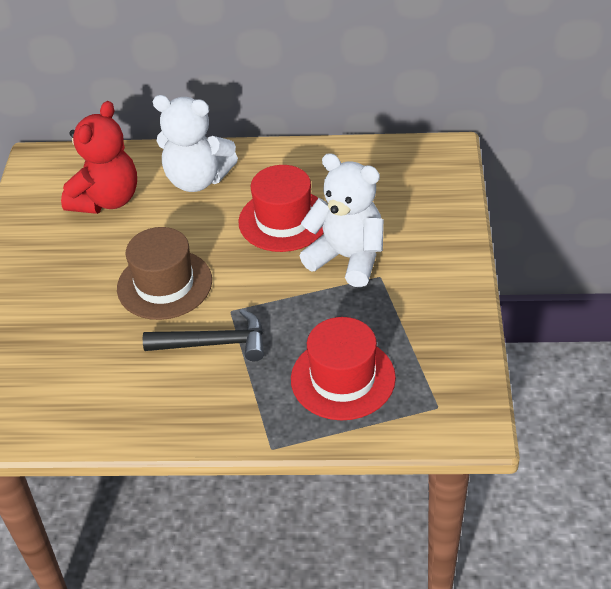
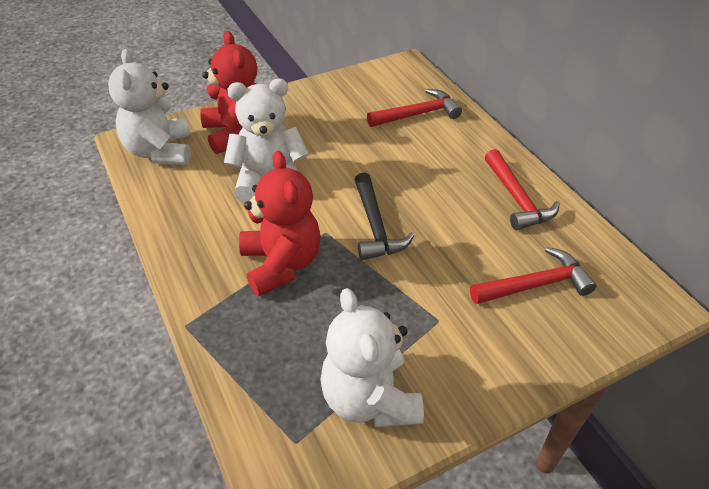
brown hat: 1 -> 0
red hammer: 0 -> 3
red hat: 2 -> 0
red teddy bear: 1 -> 2
white teddy bear: 2 -> 3

